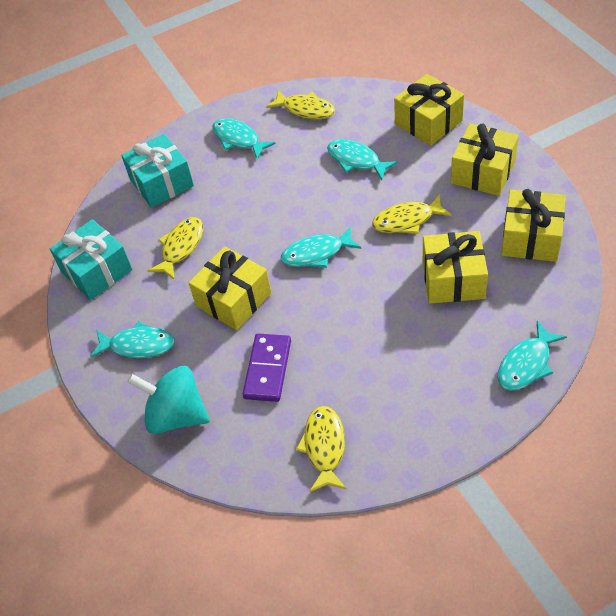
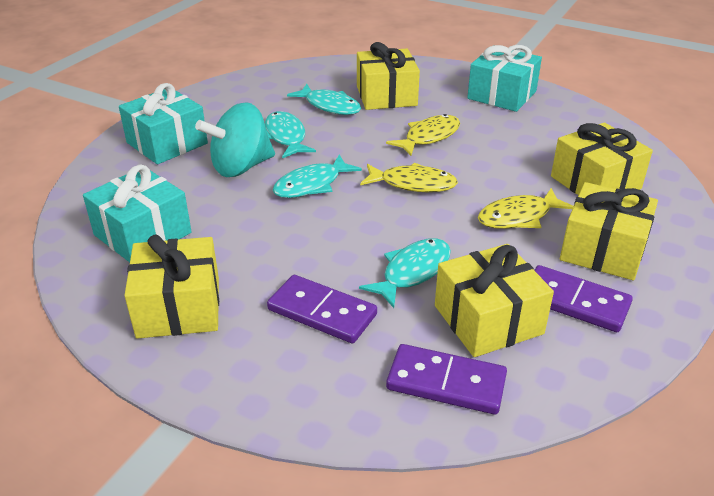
purple domino: 1 -> 3
turquoise fish: 5 -> 4
turquoise gift: 2 -> 3
yellow fish: 4 -> 3

